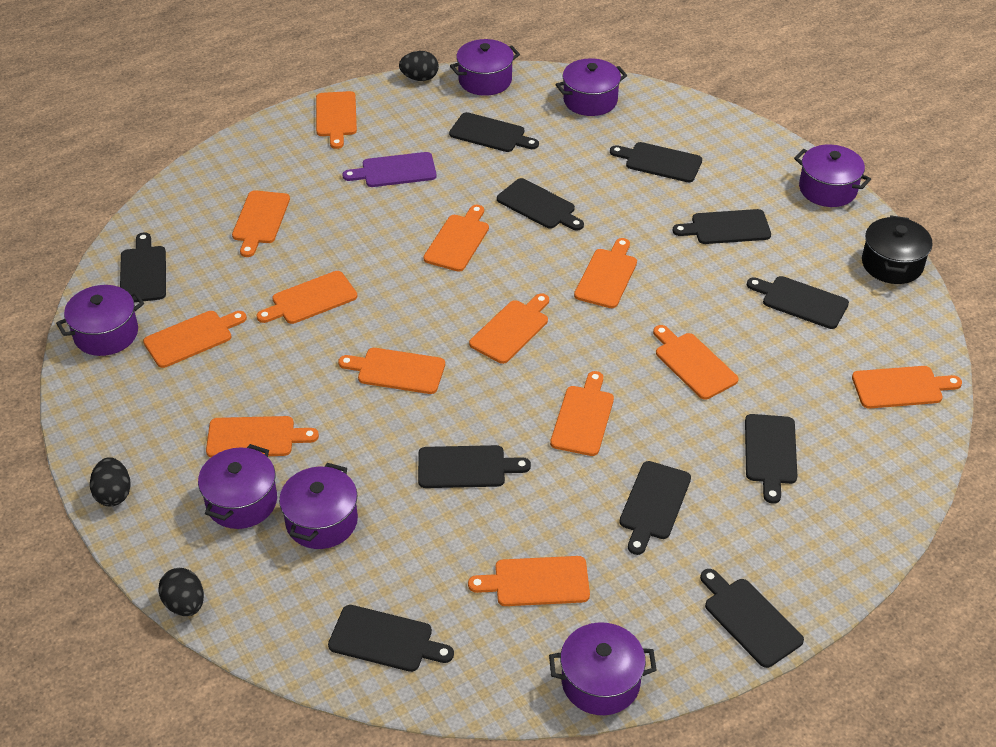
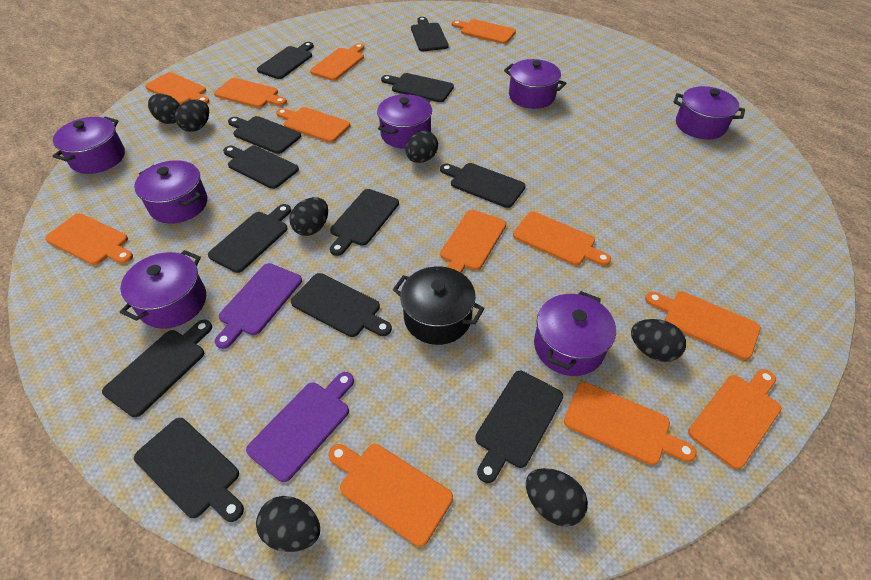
black cutting board: 11 -> 12
black egg: 3 -> 7
orange cutting board: 13 -> 12
purple cutting board: 1 -> 2

